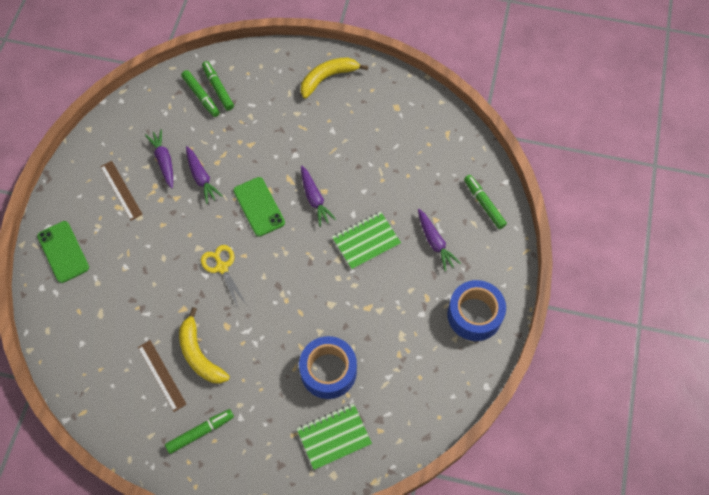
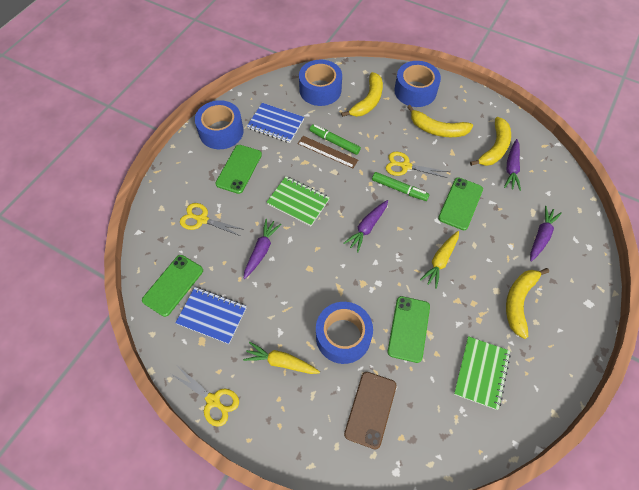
blue notebook: 0 -> 2
blue tape: 2 -> 4
brown phone: 0 -> 1
brown ruler: 2 -> 1
green marker: 4 -> 2
green phone: 2 -> 4
yellow banana: 2 -> 4
yellow carrot: 0 -> 2
yellow scissors: 1 -> 3

